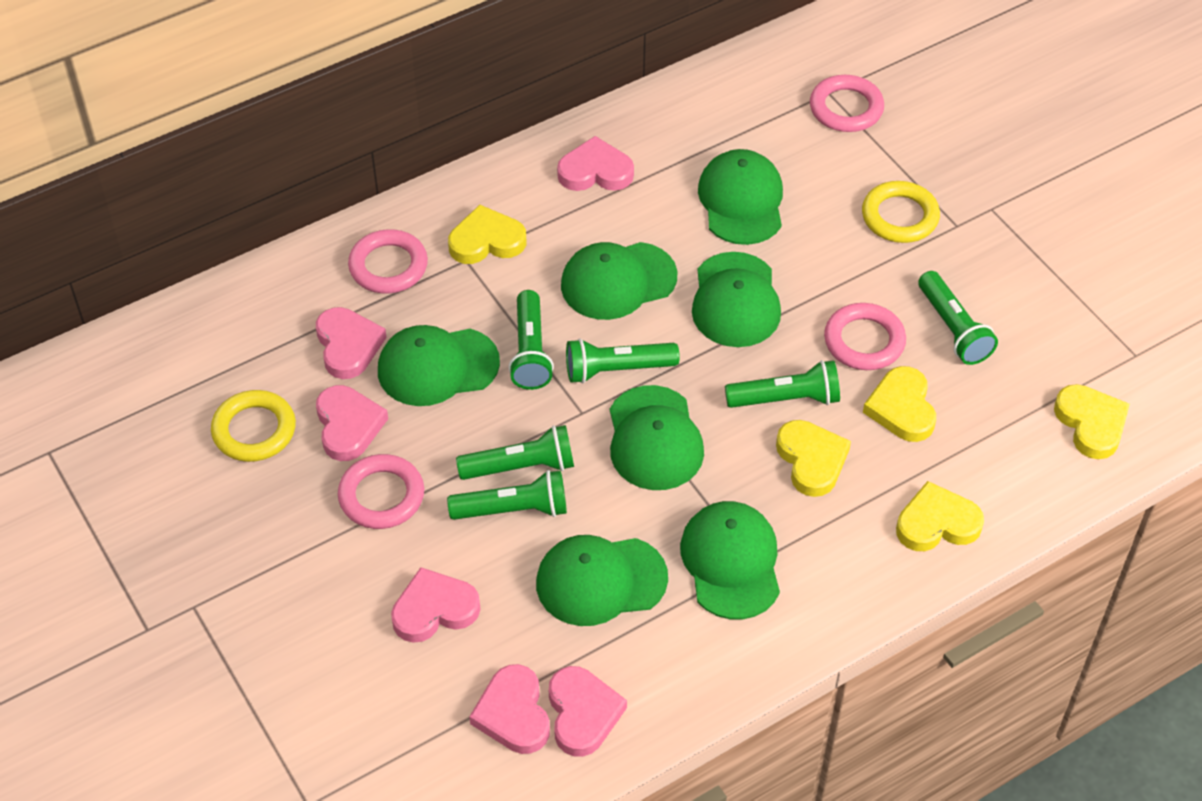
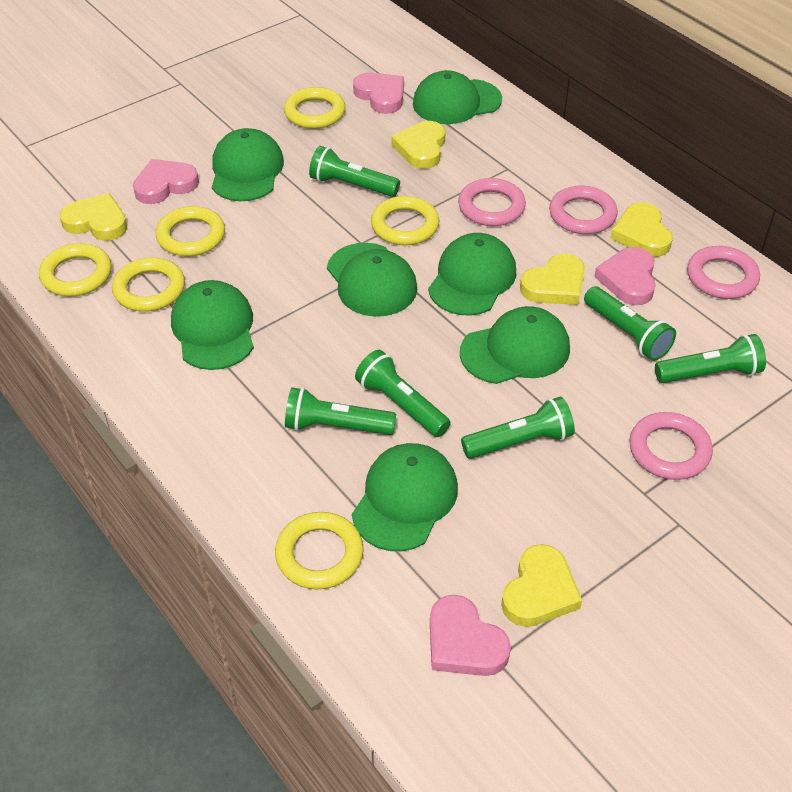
pink heart: 6 -> 4
yellow ring: 2 -> 6

